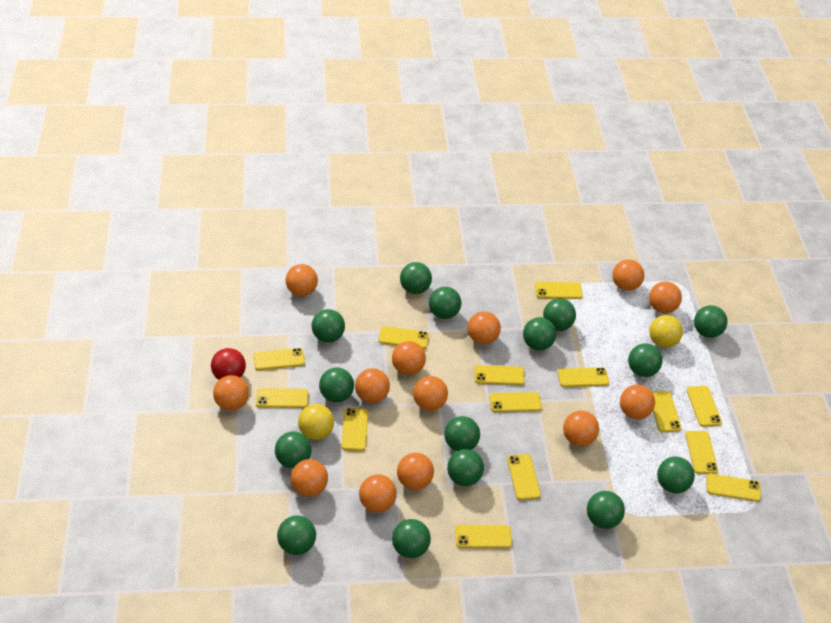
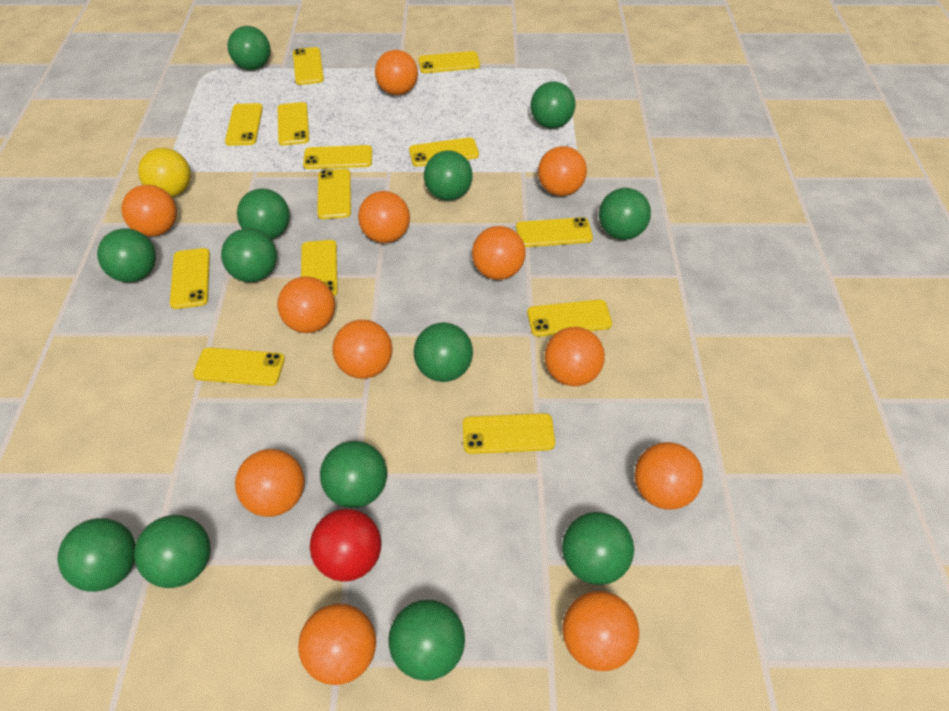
green ball: 15 -> 13
orange ball: 13 -> 12
yellow ball: 2 -> 1
yellow phone: 14 -> 13

